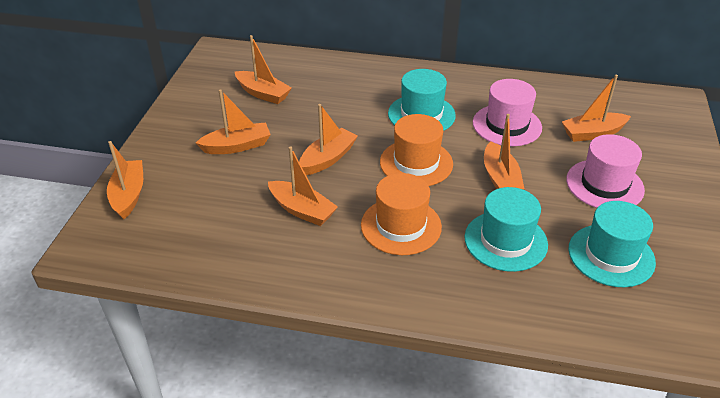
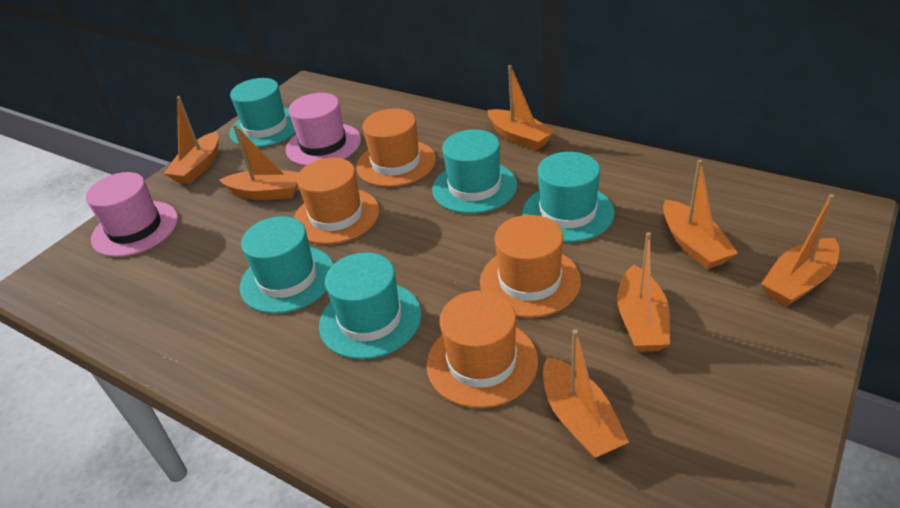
orange hat: 2 -> 4
turquoise hat: 3 -> 5

